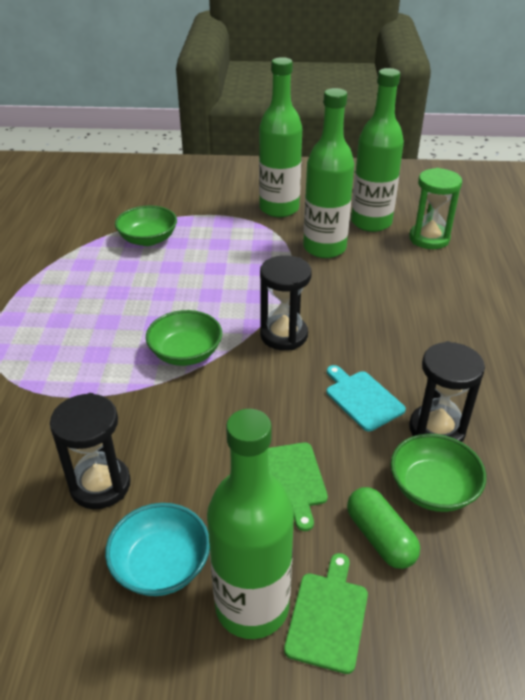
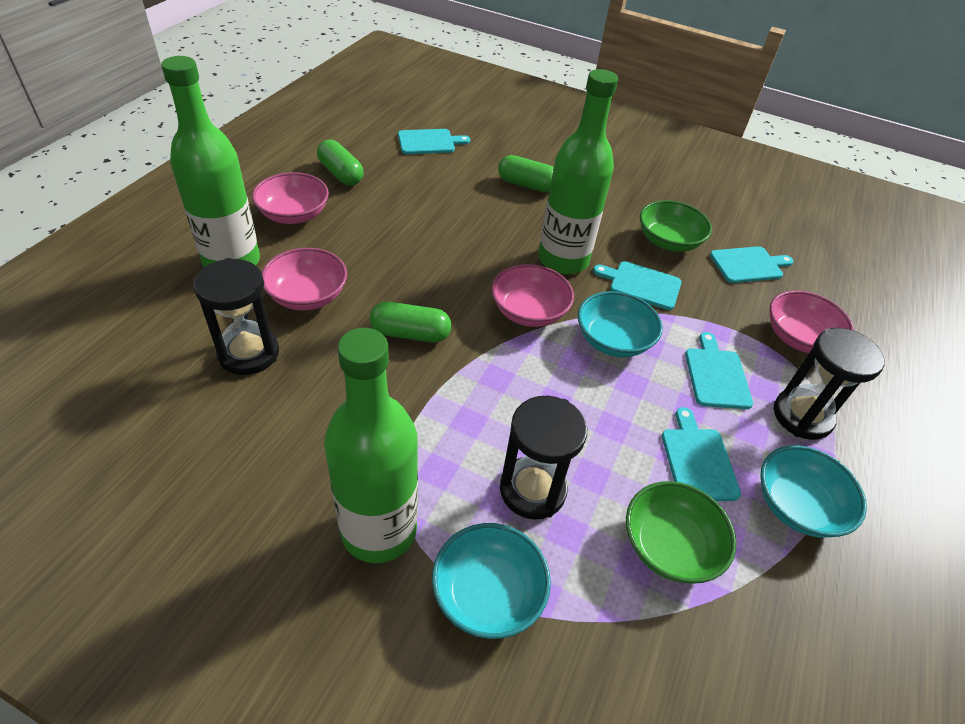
green bottle: 4 -> 3
green bowl: 3 -> 2
green capsule: 1 -> 3
green cutting board: 2 -> 0
green hourglass: 1 -> 0
pink bowl: 0 -> 4
turquoise bowl: 1 -> 3
turquoise cutting board: 1 -> 5

